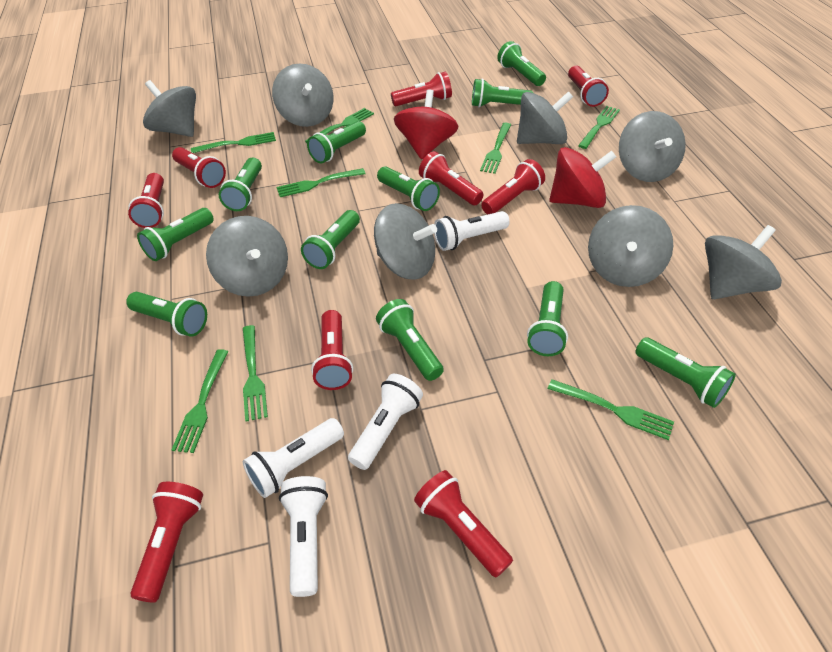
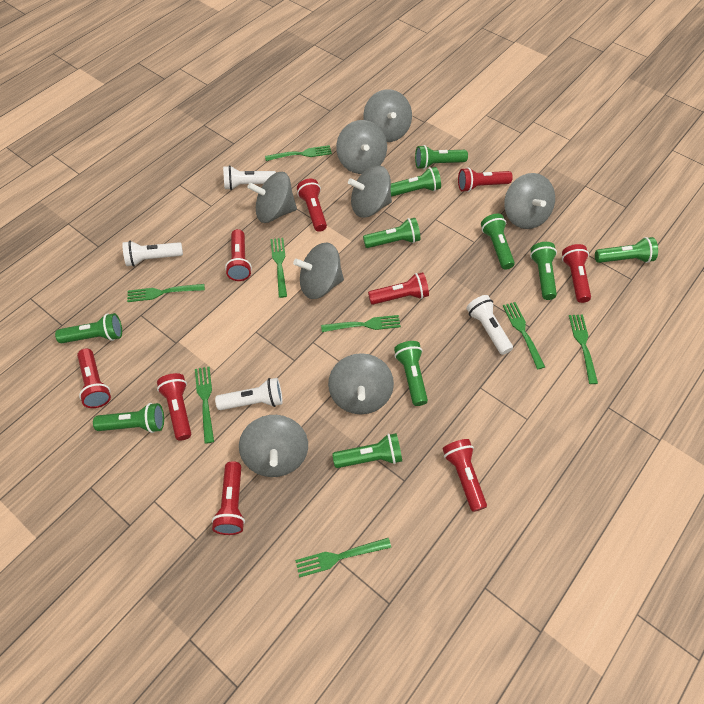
green flashlight: 11 -> 10
red spinning top: 2 -> 0

